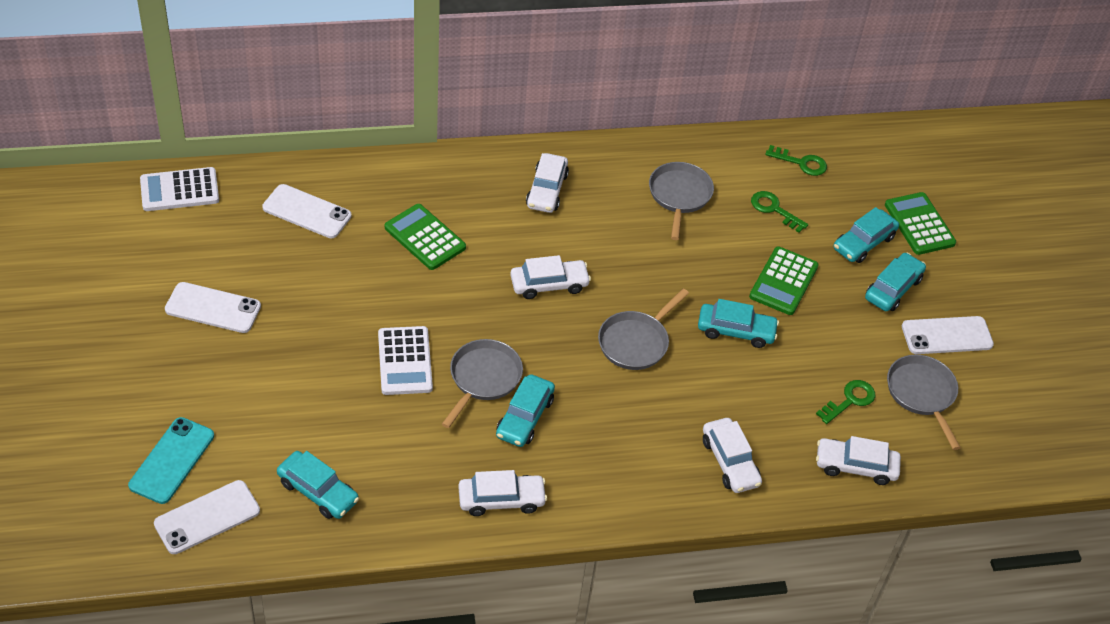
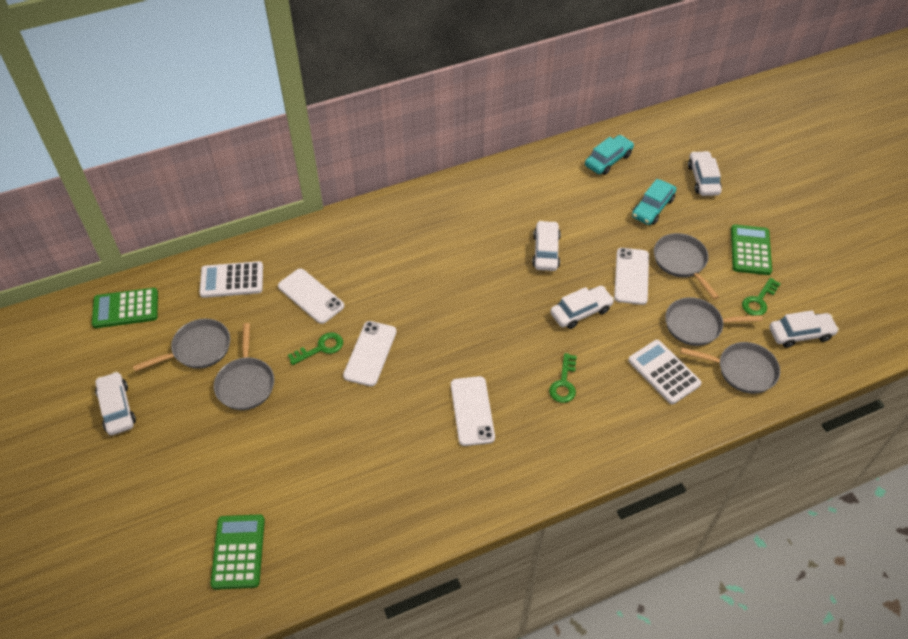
grey pan: 4 -> 5
turquoise car: 5 -> 2
turquoise phone: 1 -> 0

